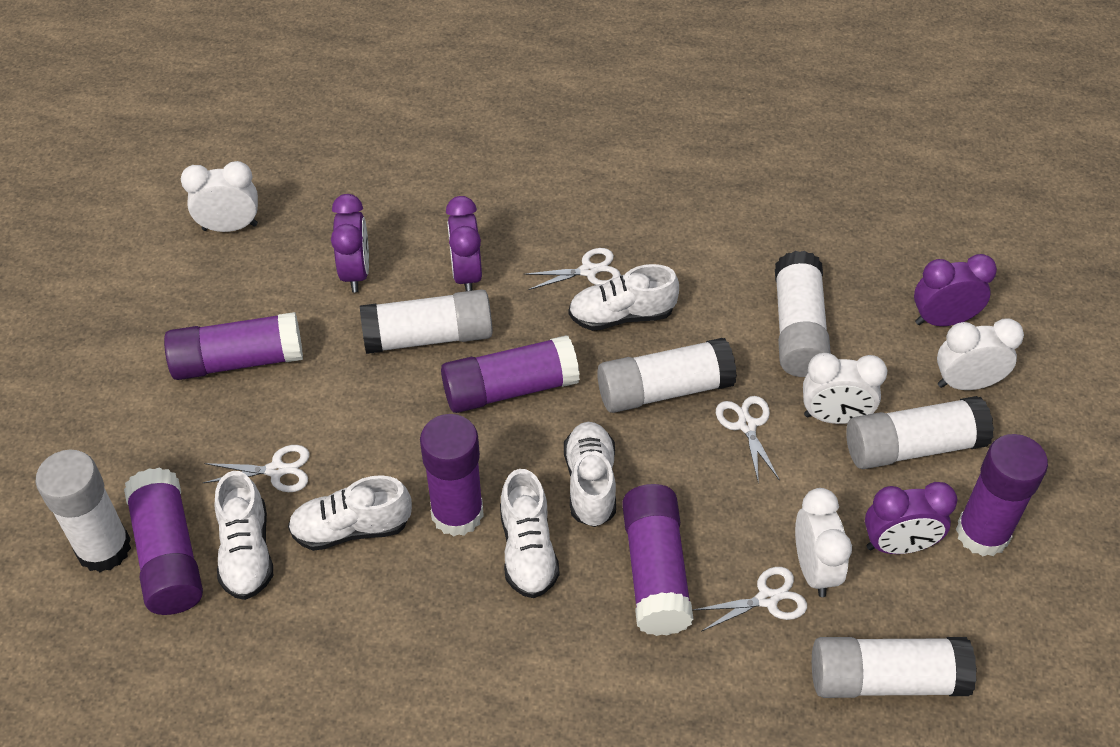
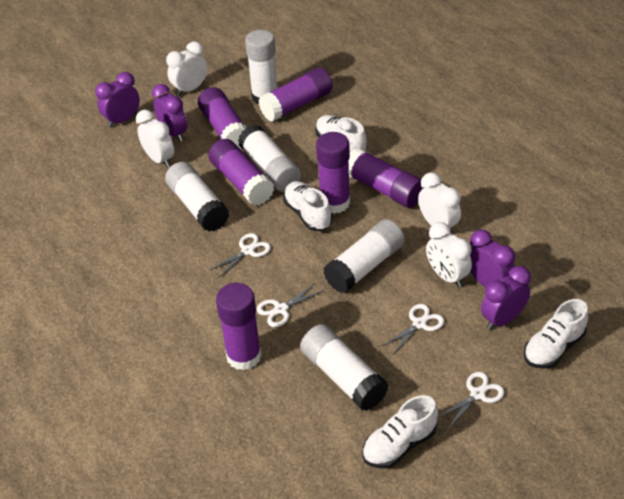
white glue stick: 6 -> 5
white shoe: 5 -> 4

